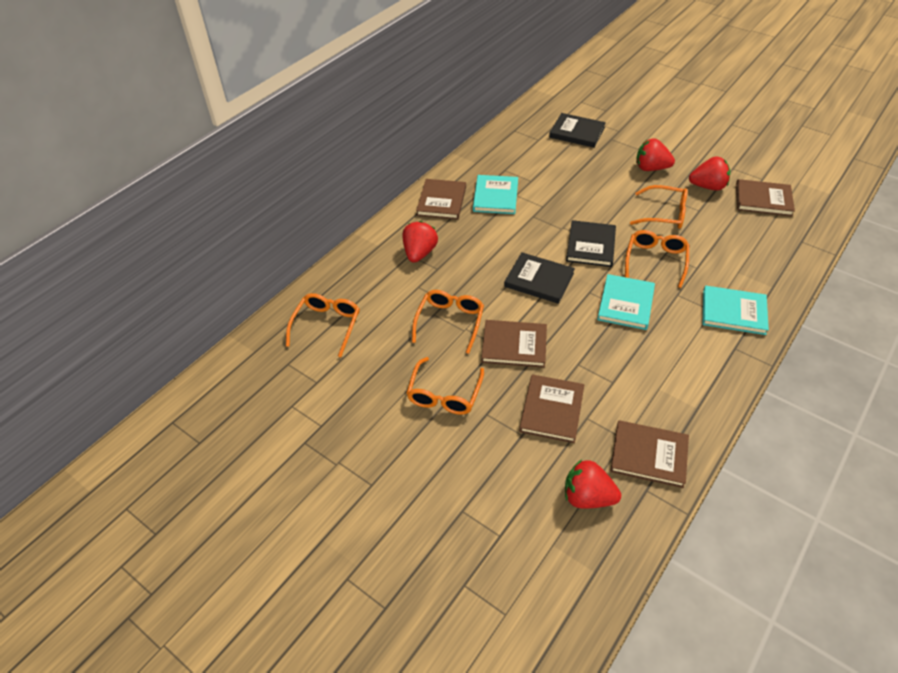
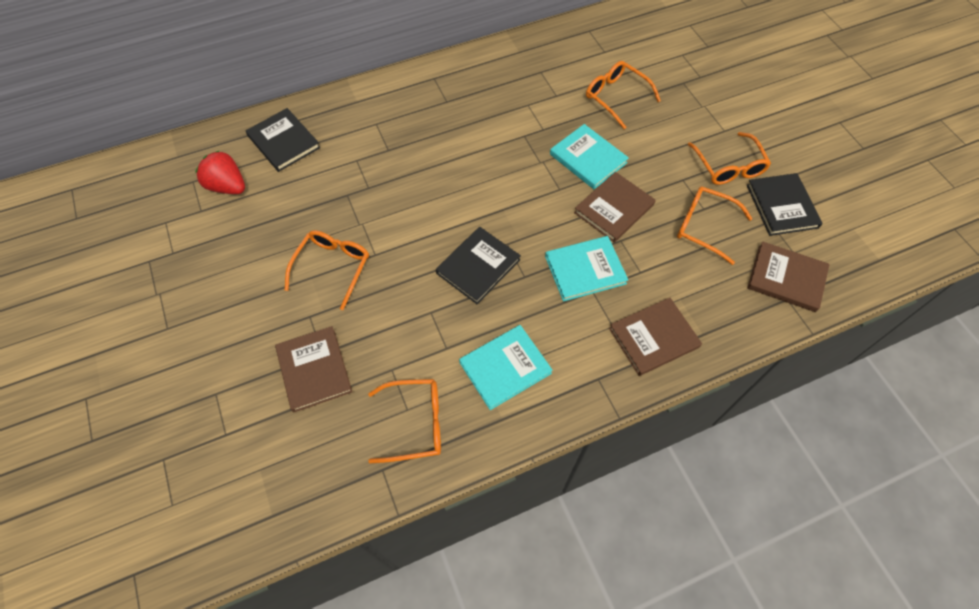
brown book: 5 -> 4
red strawberry: 4 -> 1

